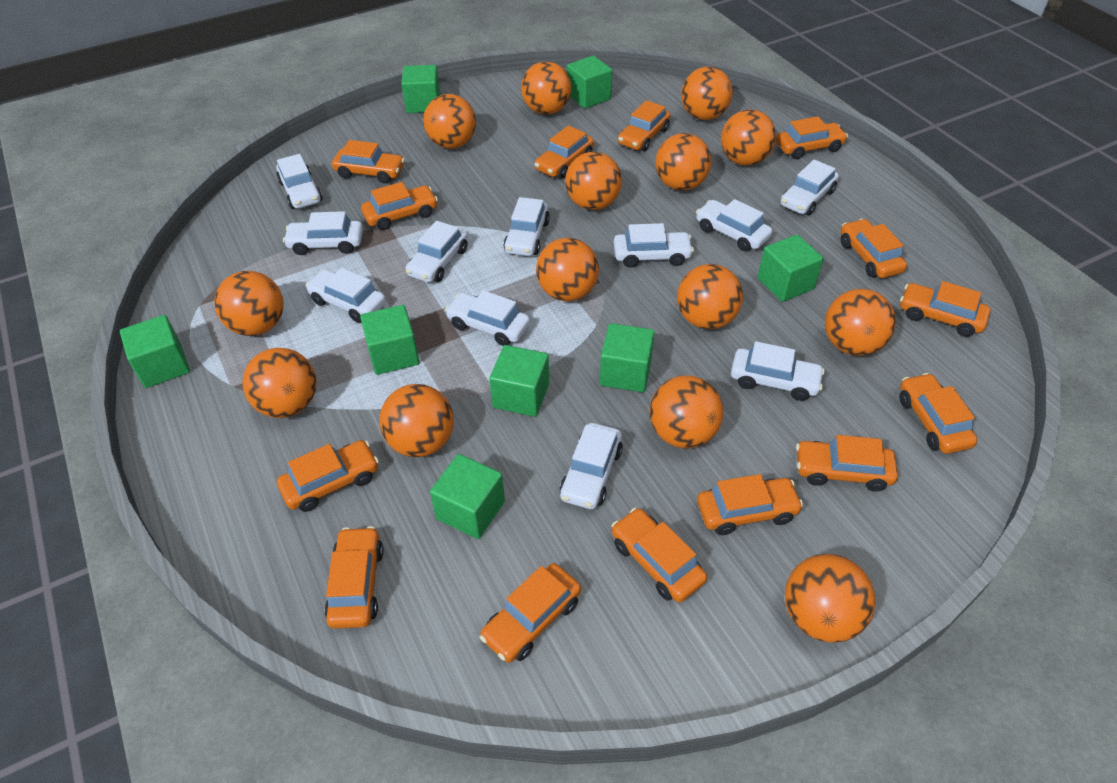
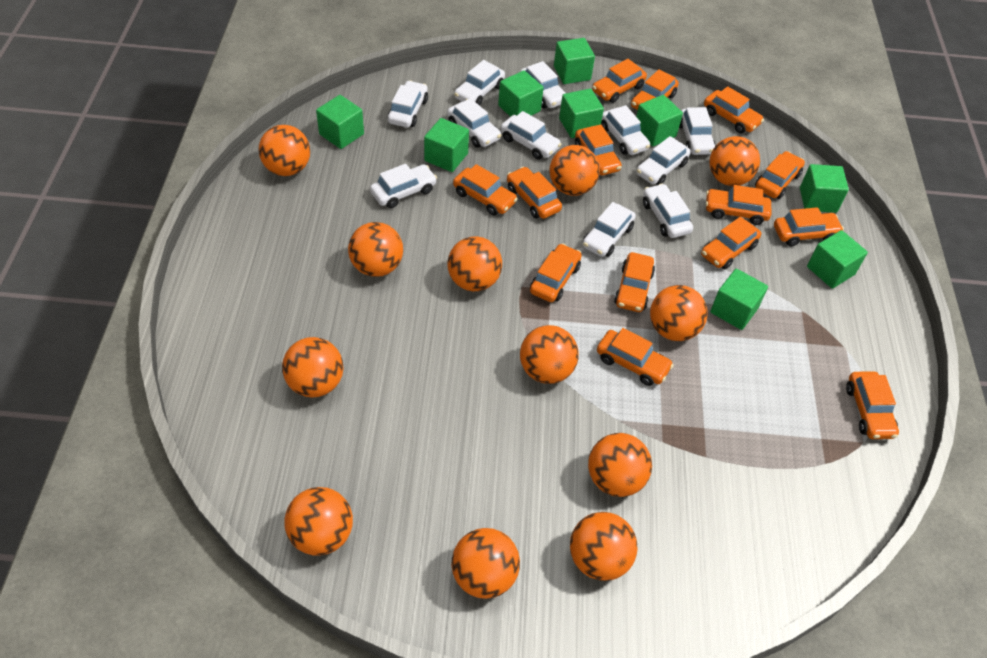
green cube: 8 -> 9
orange ball: 14 -> 12

